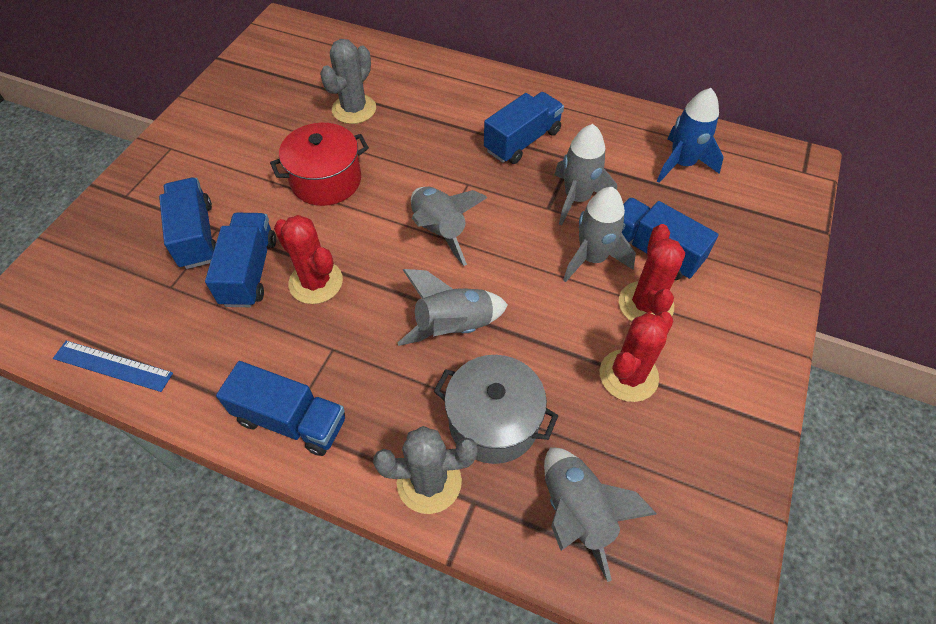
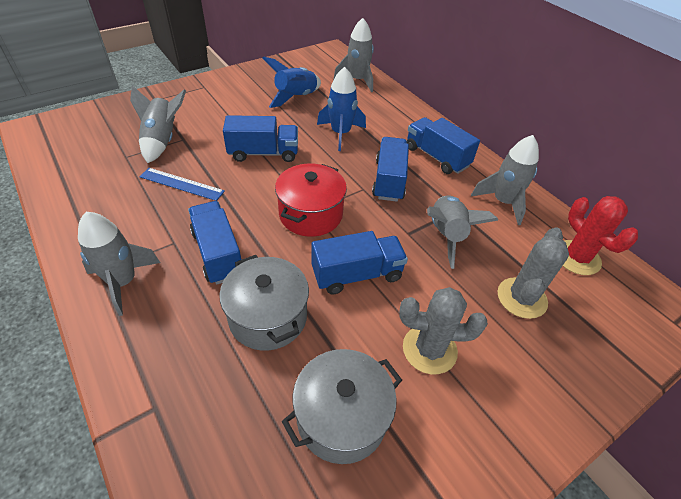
blue rocket: 1 -> 2
grey pot: 1 -> 2
red cactus: 3 -> 1

